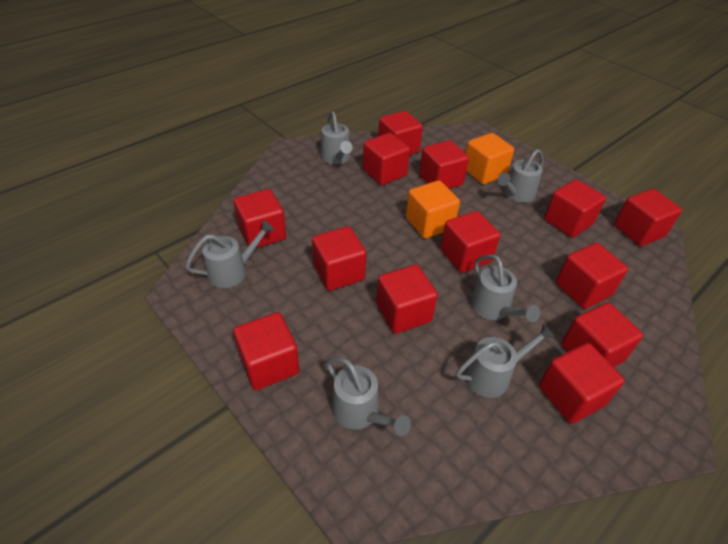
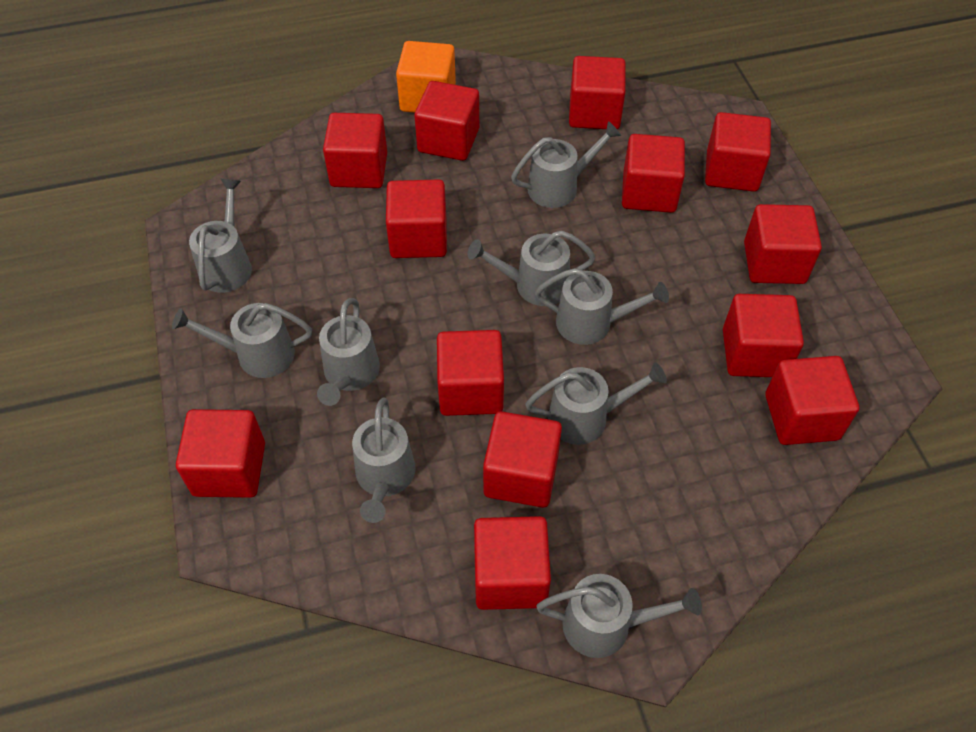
grey watering can: 6 -> 9
orange cube: 2 -> 1

